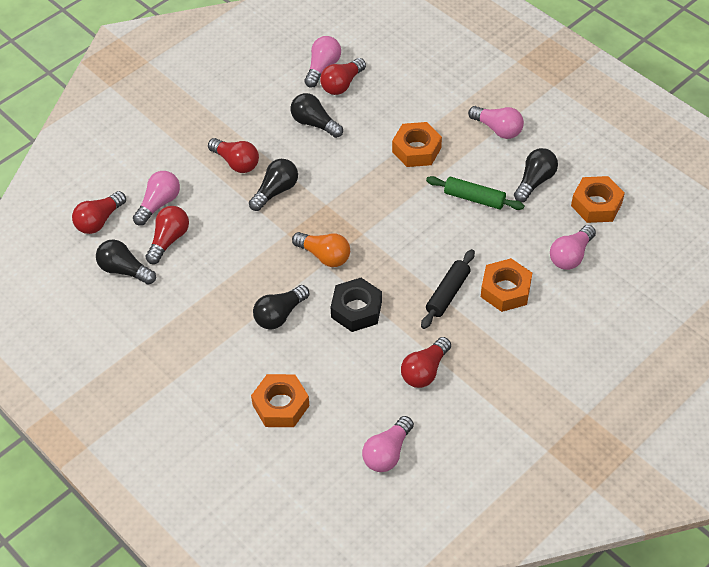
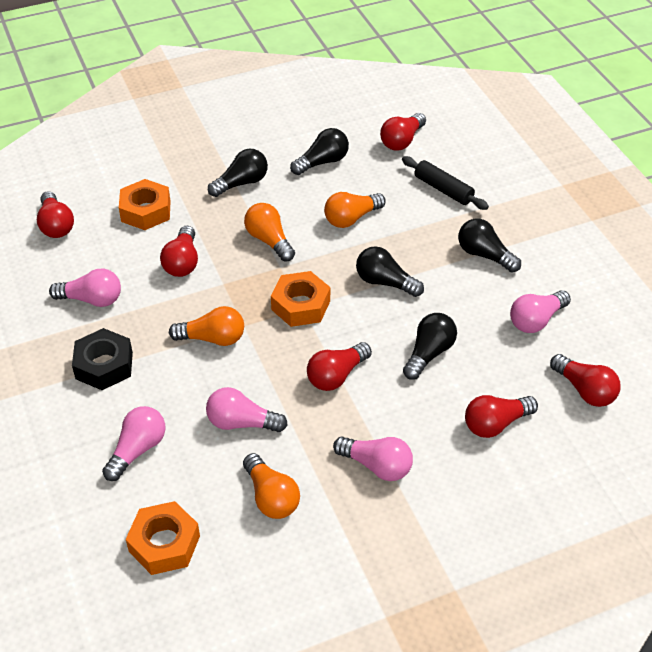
green rolling pin: 1 -> 0
orange light bulb: 1 -> 4
orange nut: 4 -> 3
red light bulb: 5 -> 6

